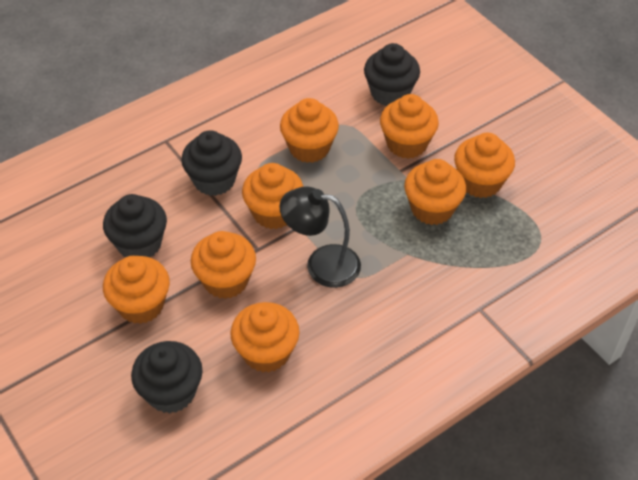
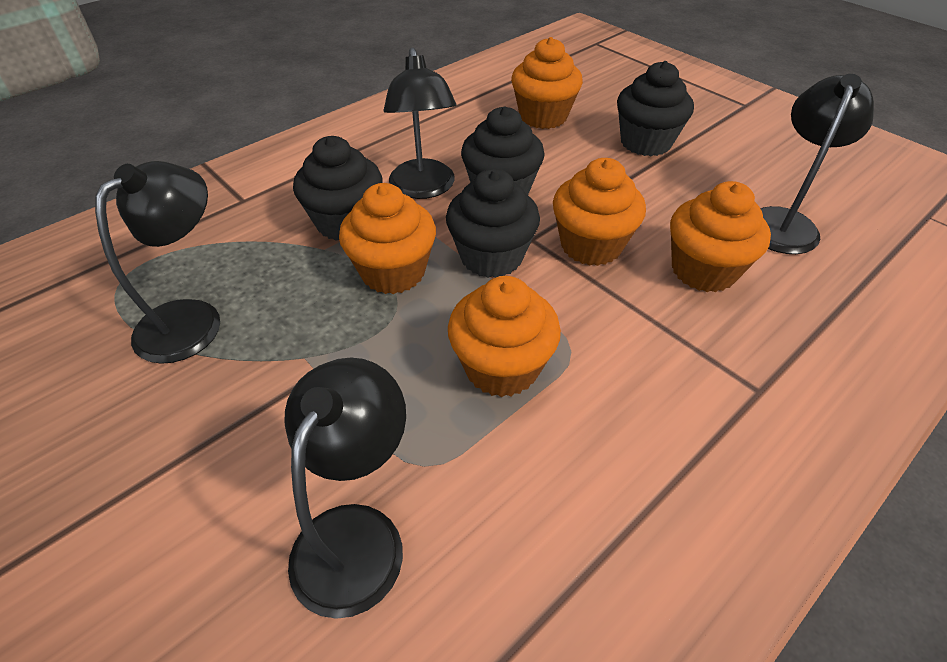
black lamp: 1 -> 4
orange cupcake: 8 -> 5

